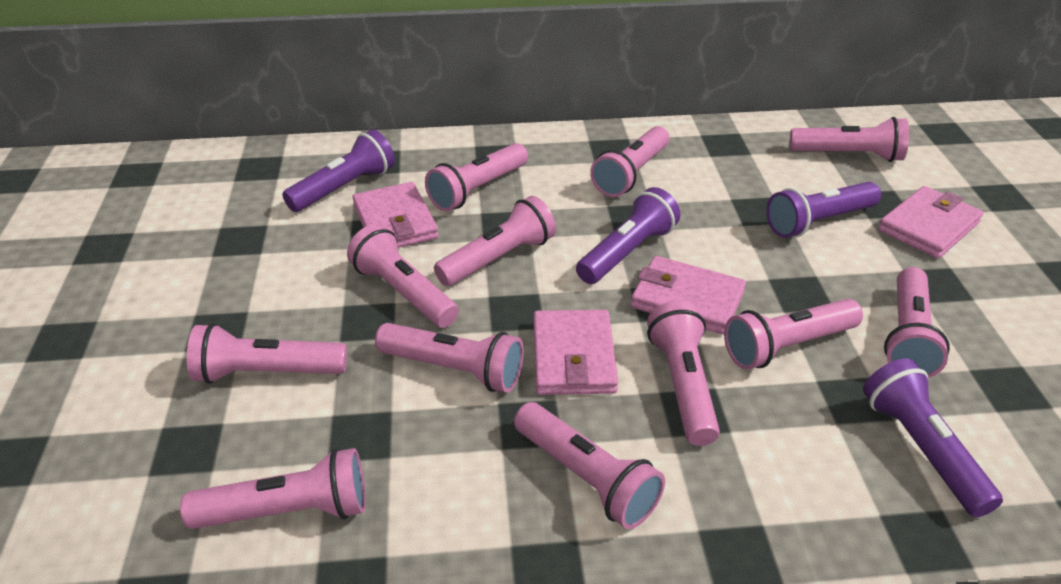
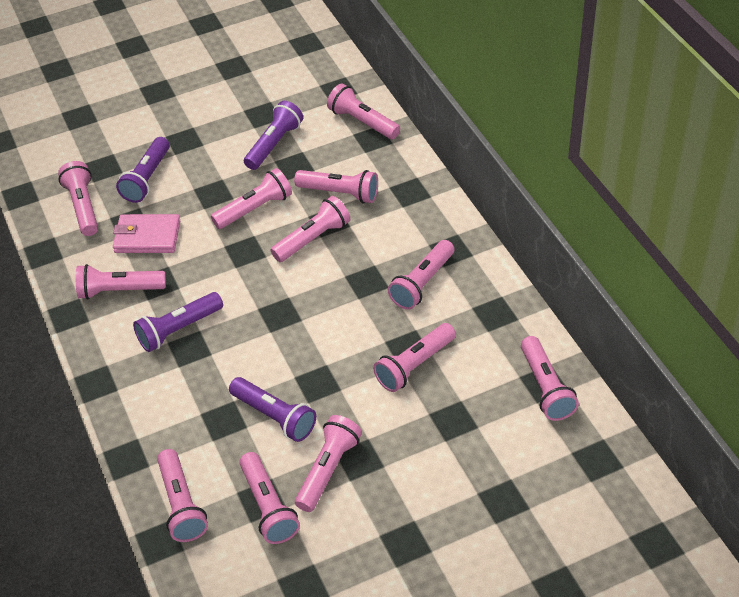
pink wallet: 4 -> 1

